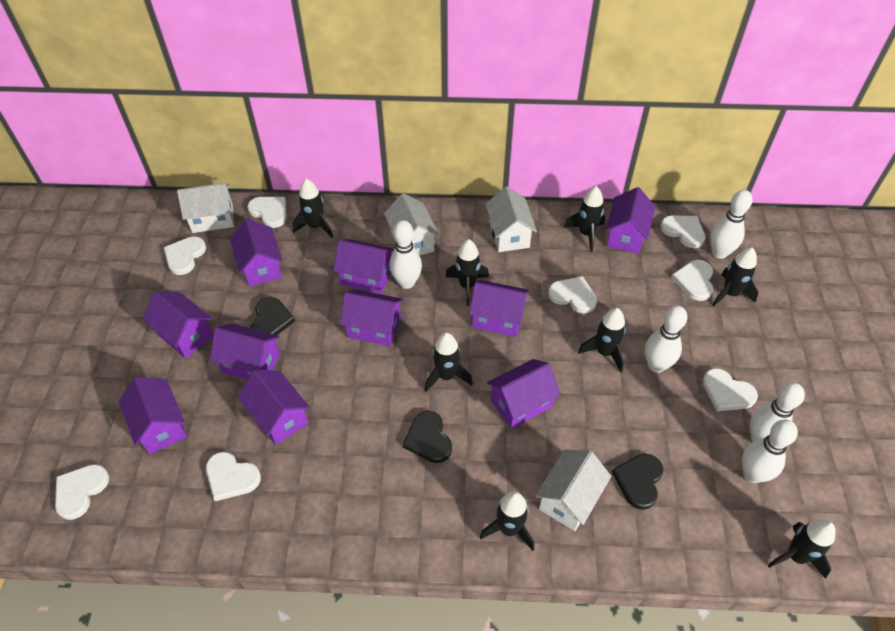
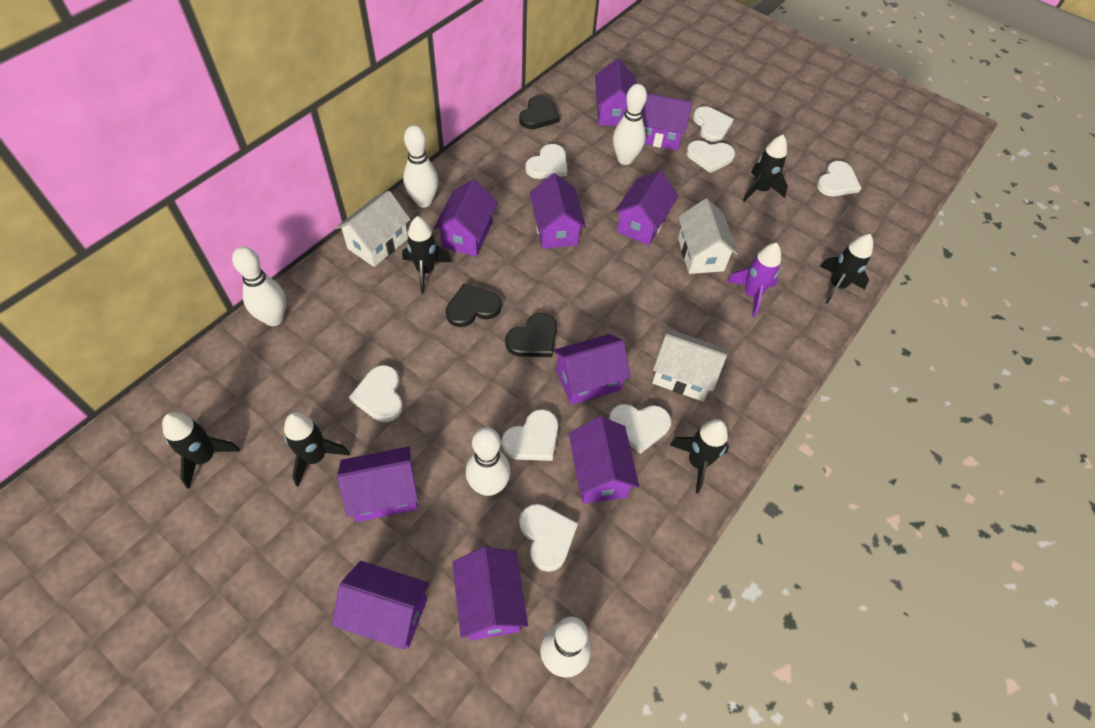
black rocket: 8 -> 6
purple rocket: 0 -> 1
white house: 4 -> 3

